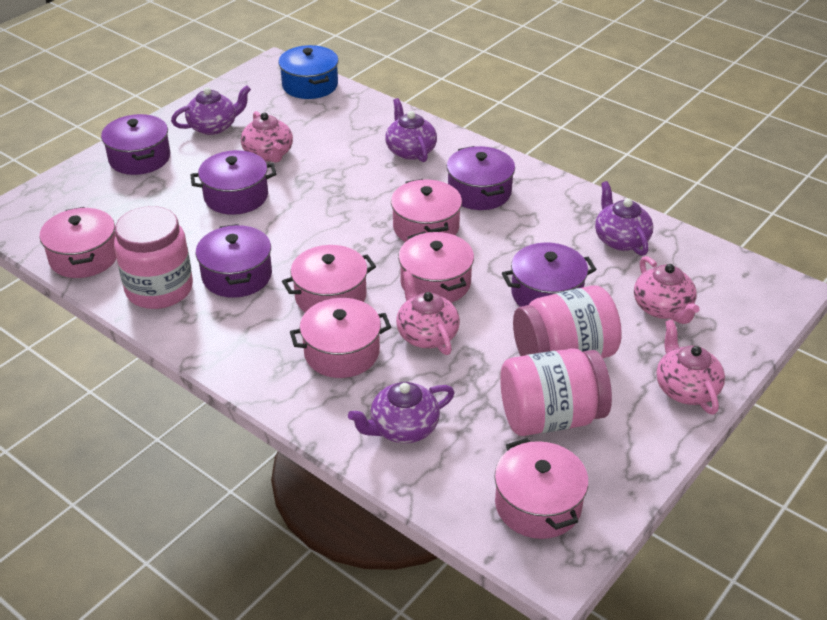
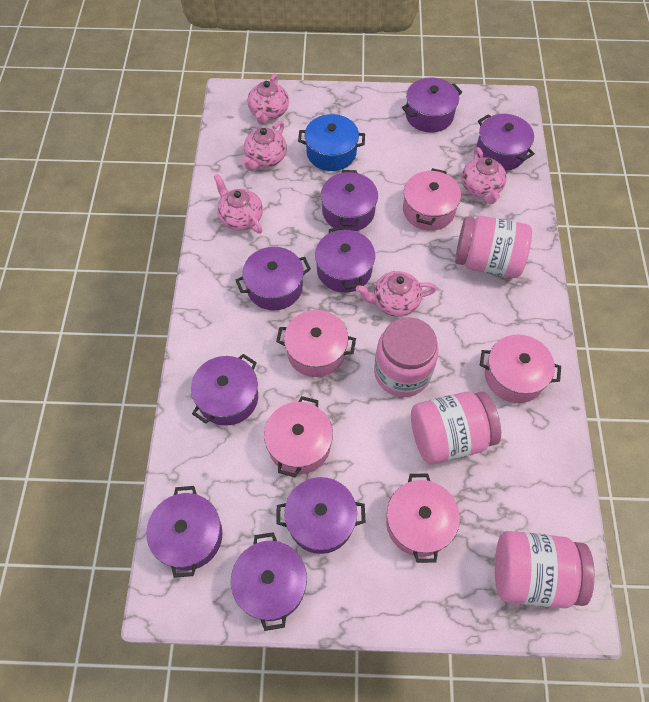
pink jar: 3 -> 4
pink pot: 6 -> 5
pink teapot: 4 -> 5
purple pot: 5 -> 9
purple teapot: 4 -> 0

